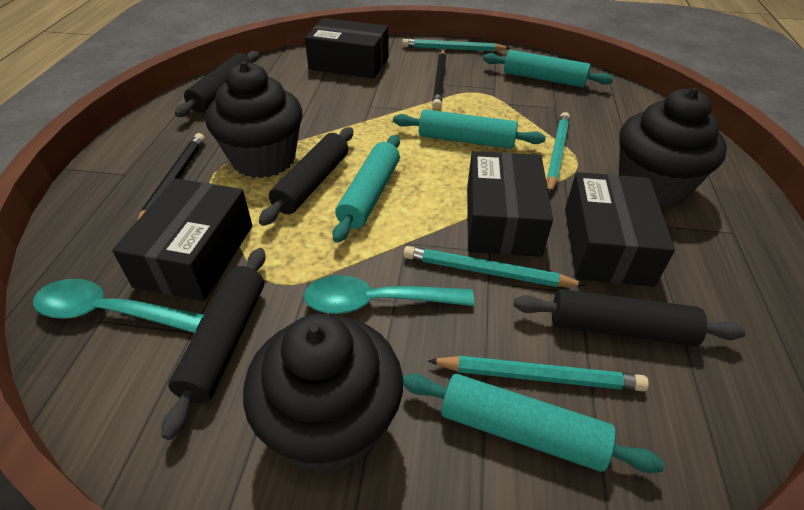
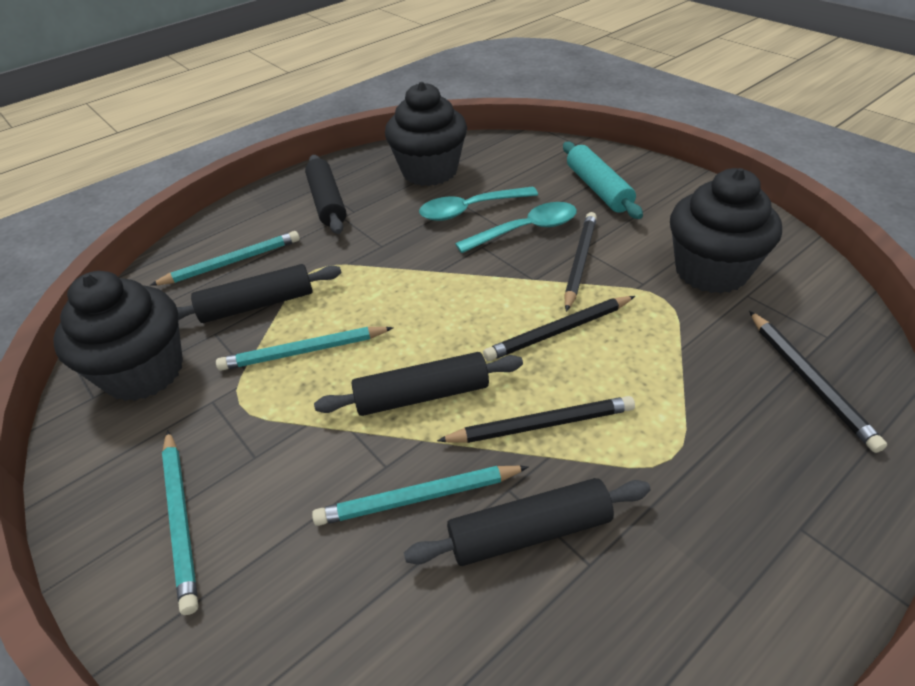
black box: 4 -> 0
black pencil: 2 -> 4
turquoise rolling pin: 4 -> 1

